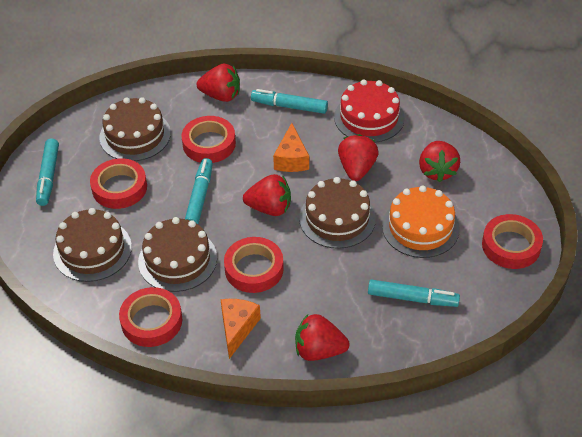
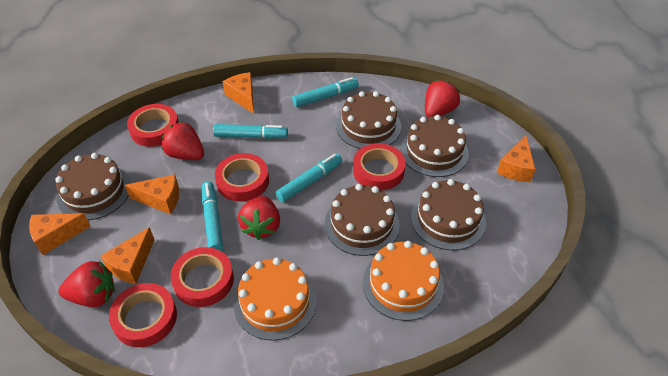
brown cake: 4 -> 5
orange cake: 1 -> 2
orange cheese: 2 -> 5
red cake: 1 -> 0
red strawberry: 5 -> 4

